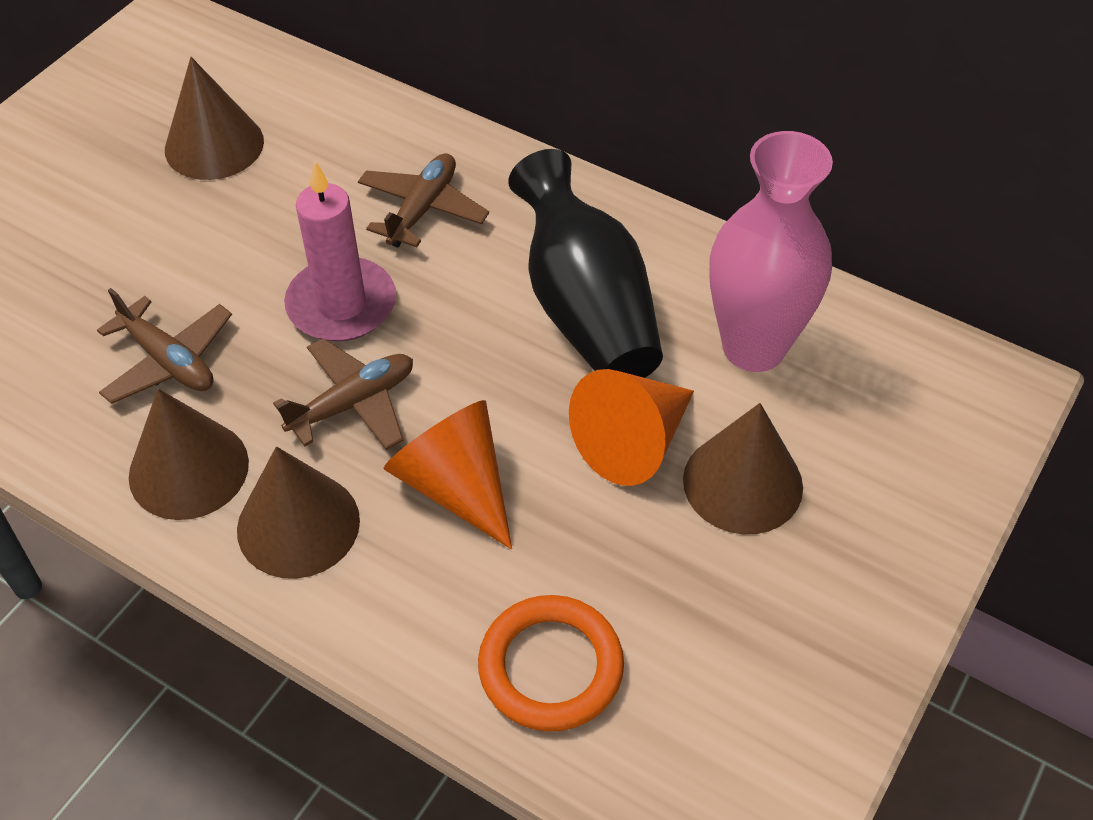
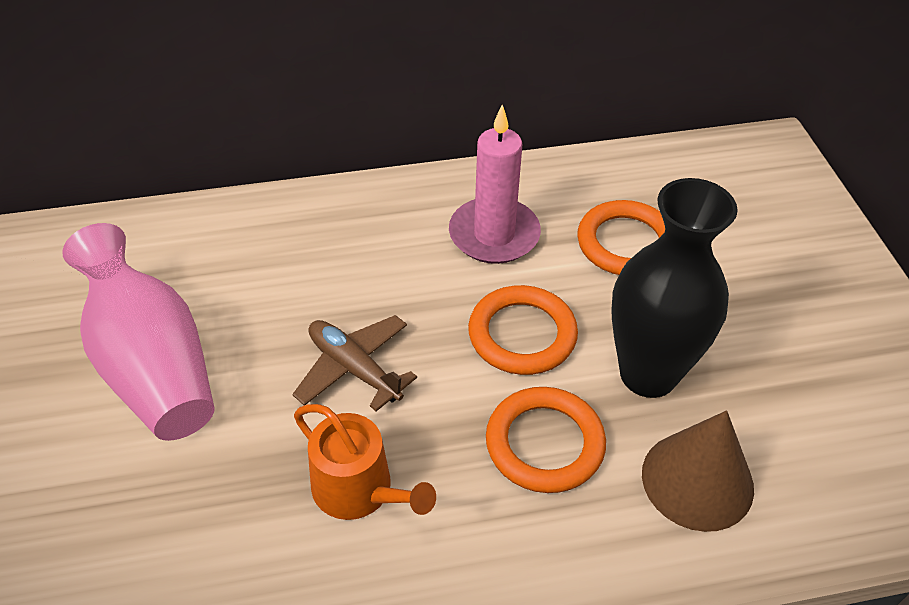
brown cone: 4 -> 1
brown plane: 3 -> 1
orange cone: 2 -> 0
orange ring: 1 -> 3
orange watering can: 0 -> 1

